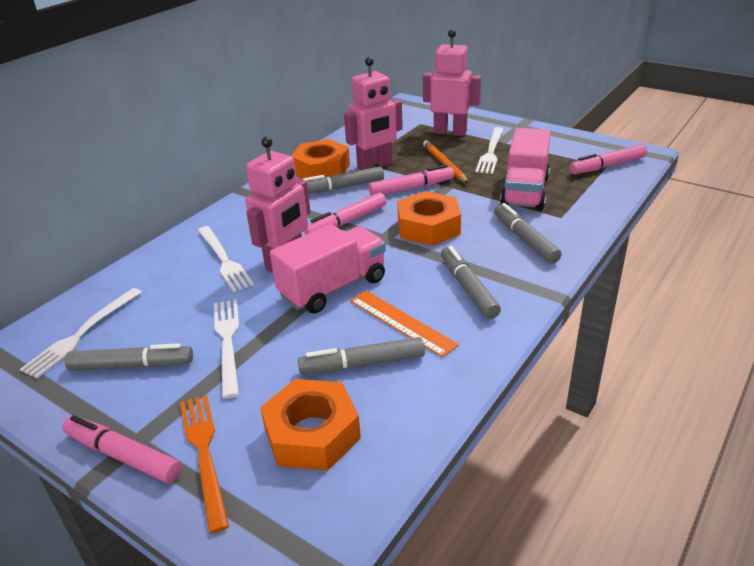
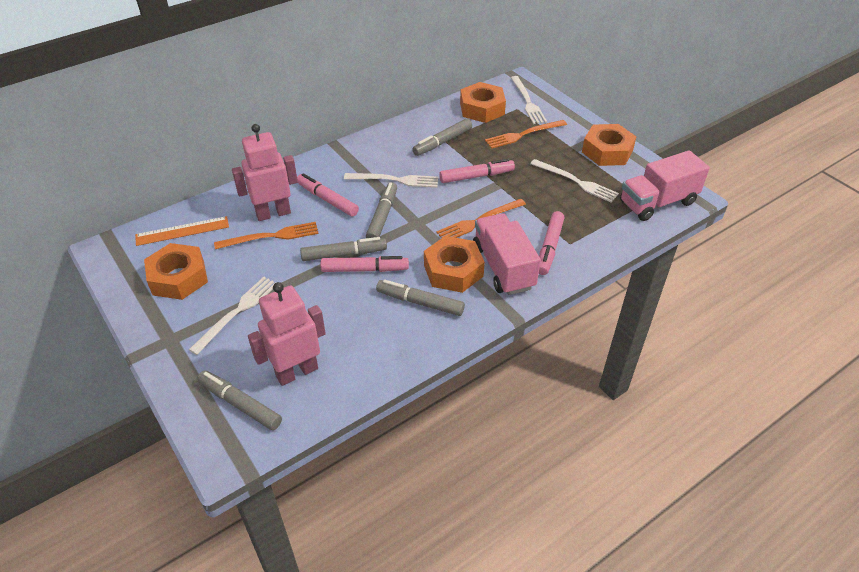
orange fork: 1 -> 3
orange nut: 3 -> 4
orange pencil: 1 -> 0
pink robot: 3 -> 2

